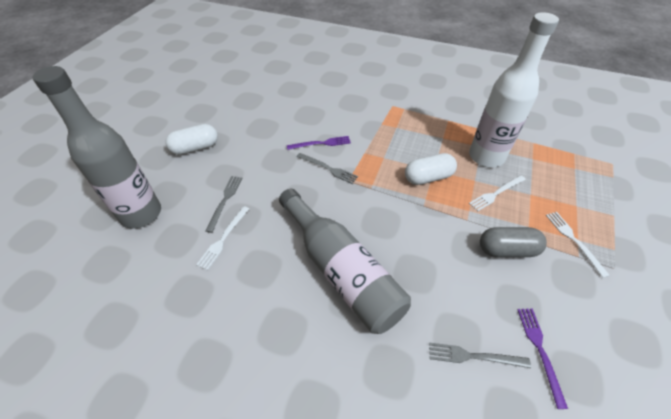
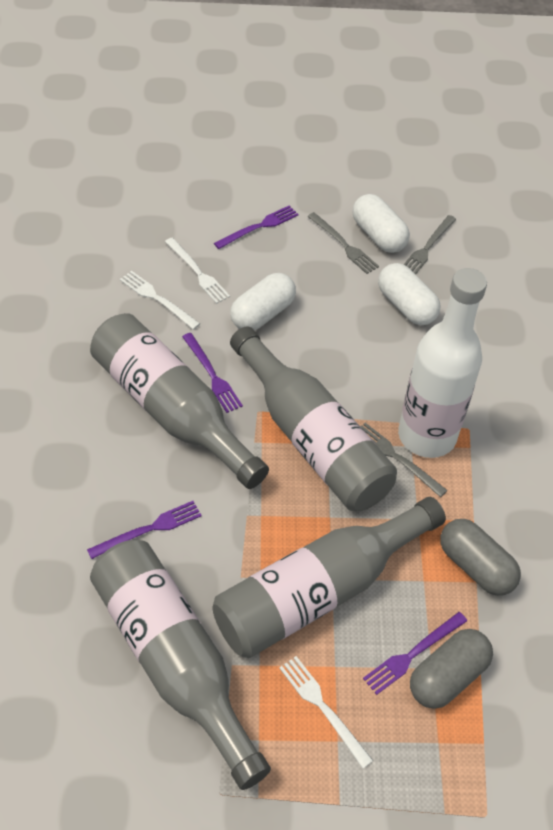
grey bottle: 2 -> 4
grey capsule: 1 -> 2
purple fork: 2 -> 4
white capsule: 2 -> 3

